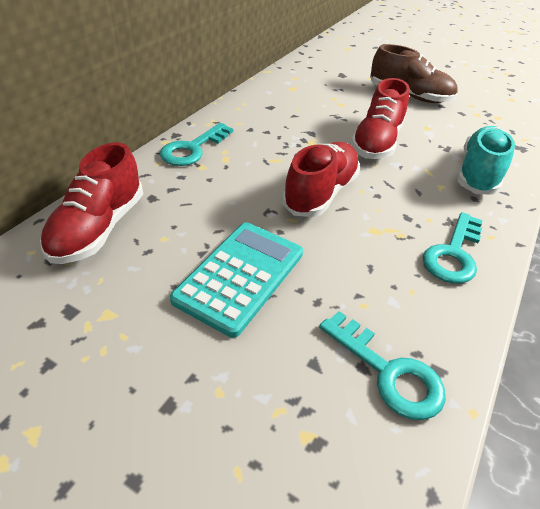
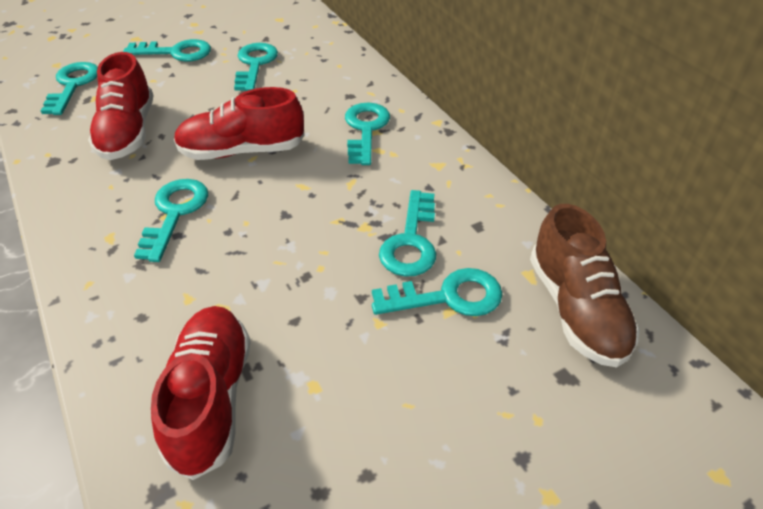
turquoise calculator: 1 -> 0
turquoise key: 3 -> 7
turquoise shoe: 1 -> 0

